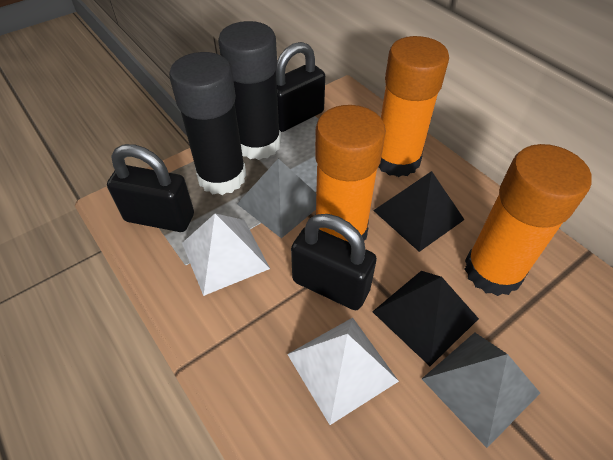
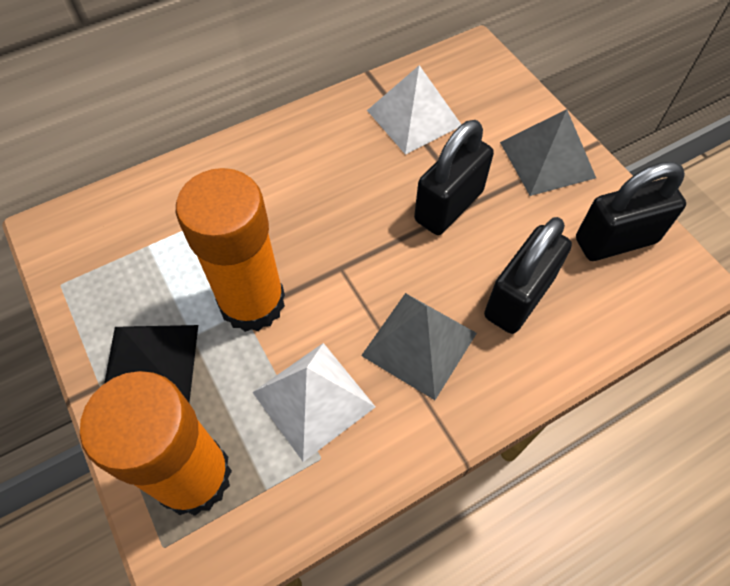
black glue stick: 2 -> 0
black pyramid: 2 -> 1
orange glue stick: 3 -> 2

